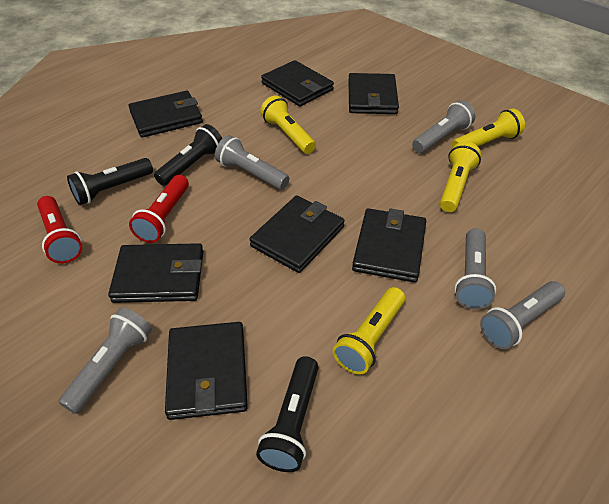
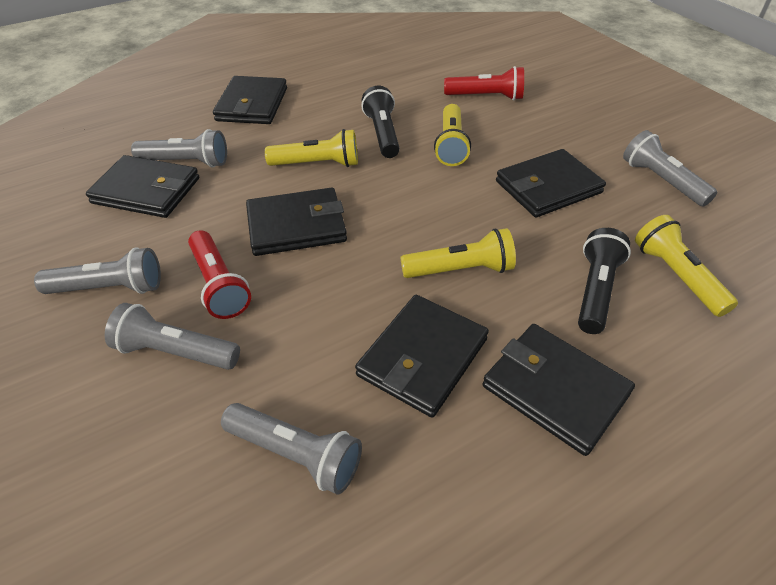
black flashlight: 3 -> 2
black wallet: 7 -> 6

